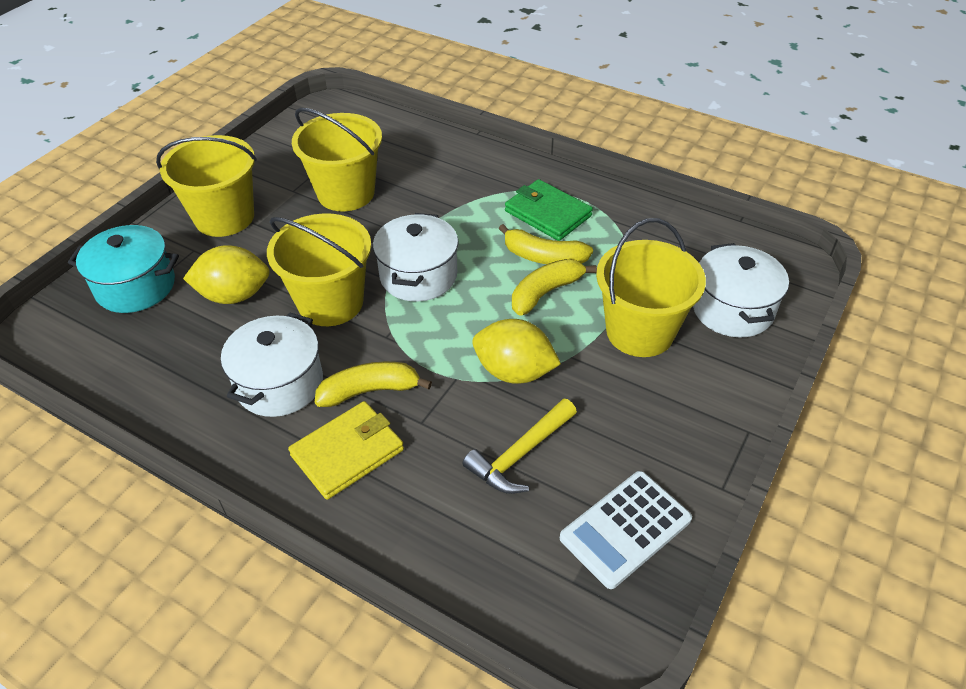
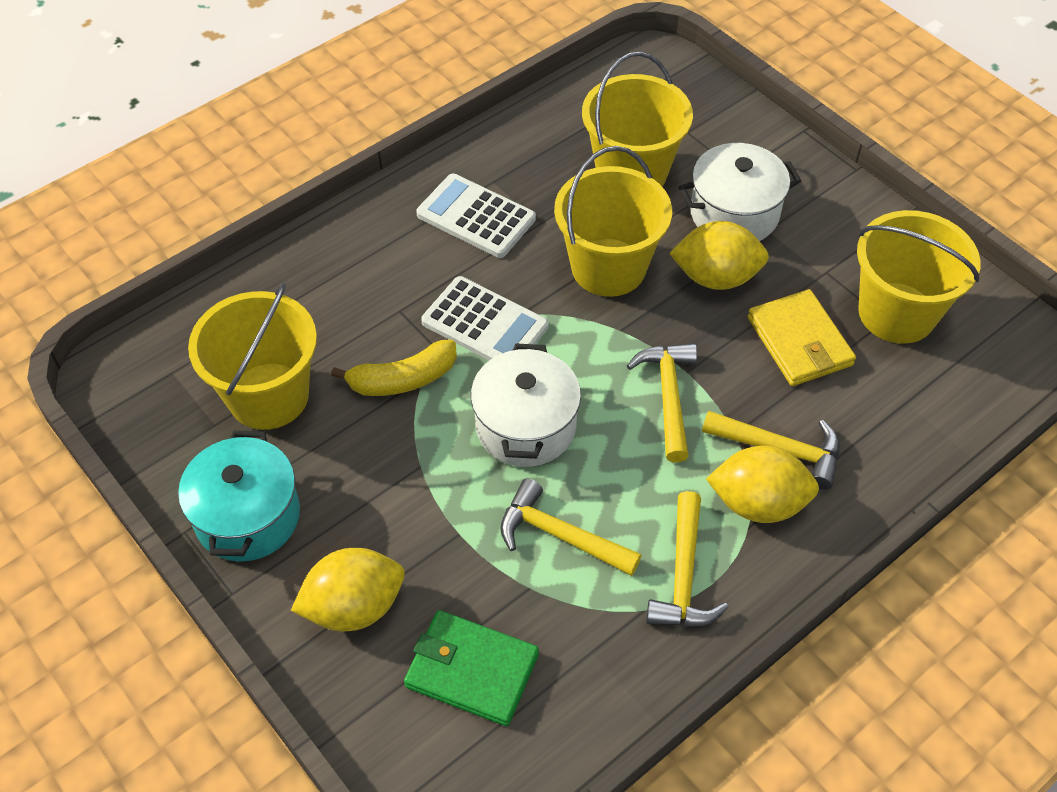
white calculator: 1 -> 2
white pot: 3 -> 2
yellow banana: 3 -> 1
yellow hammer: 1 -> 4
yellow lemon: 2 -> 3

